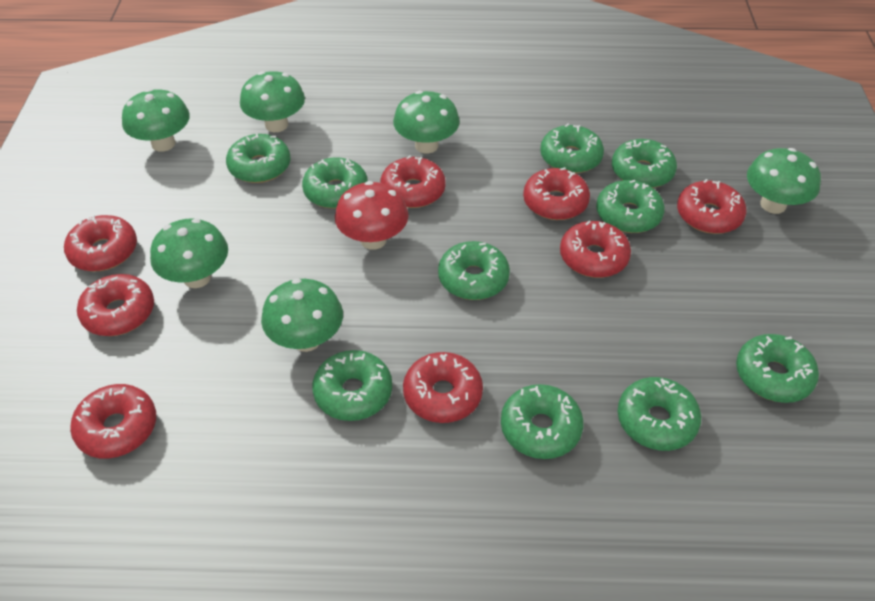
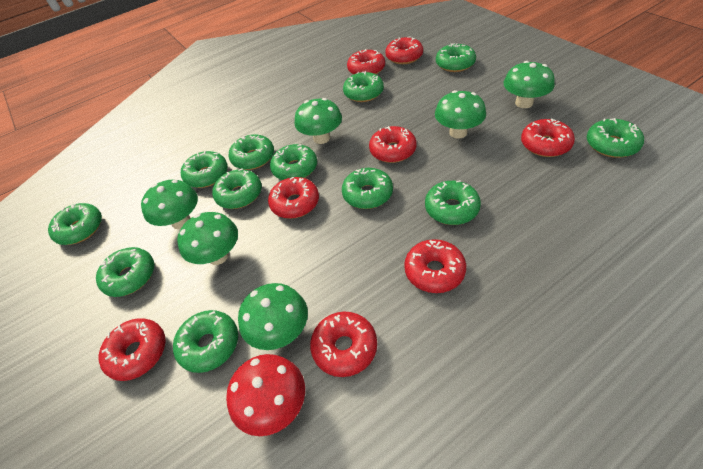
green donut: 10 -> 12

